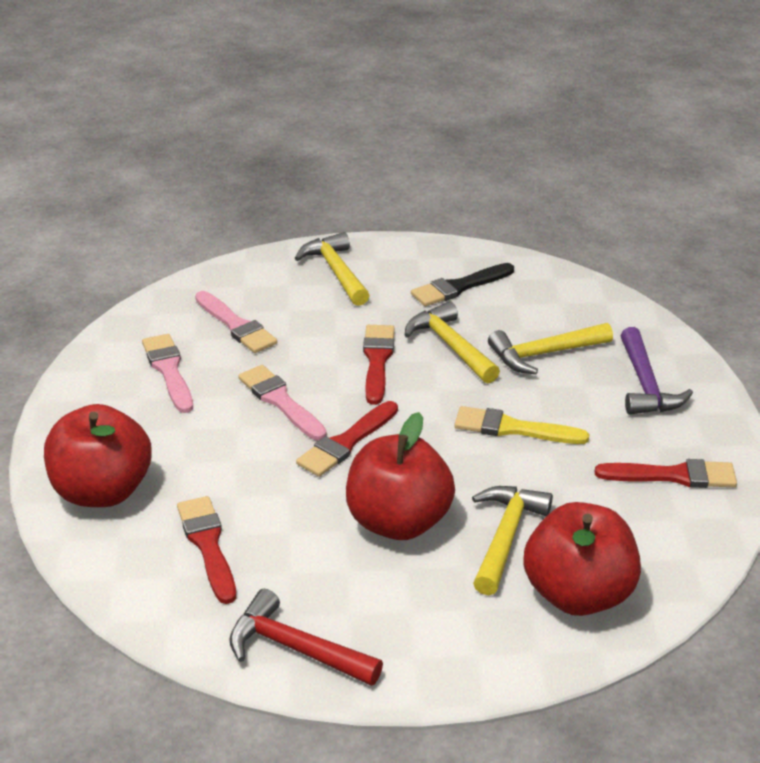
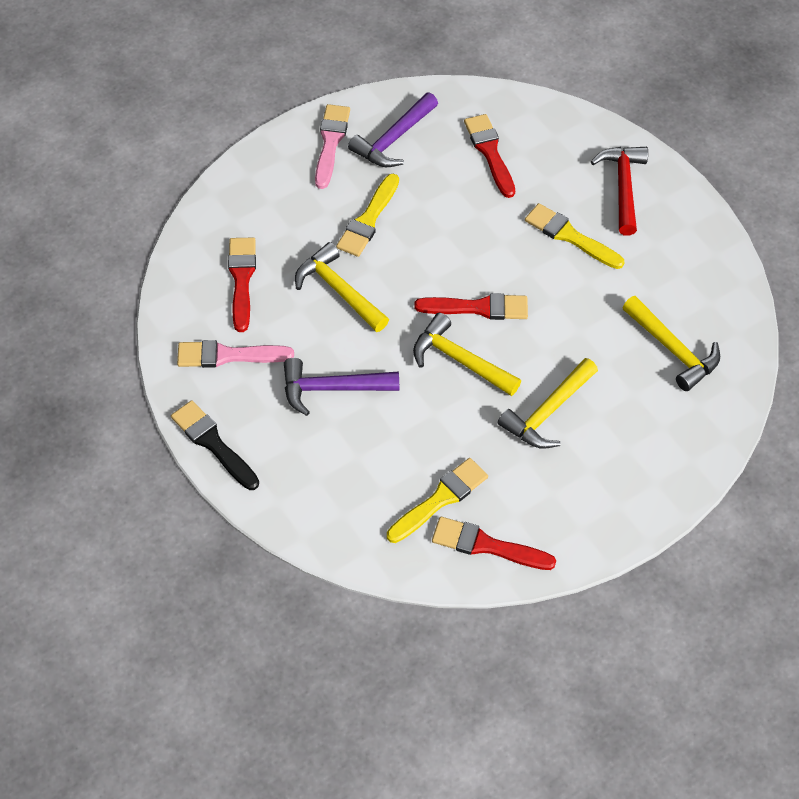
pink brush: 3 -> 2
purple hammer: 1 -> 2
red apple: 3 -> 0
yellow brush: 1 -> 3

